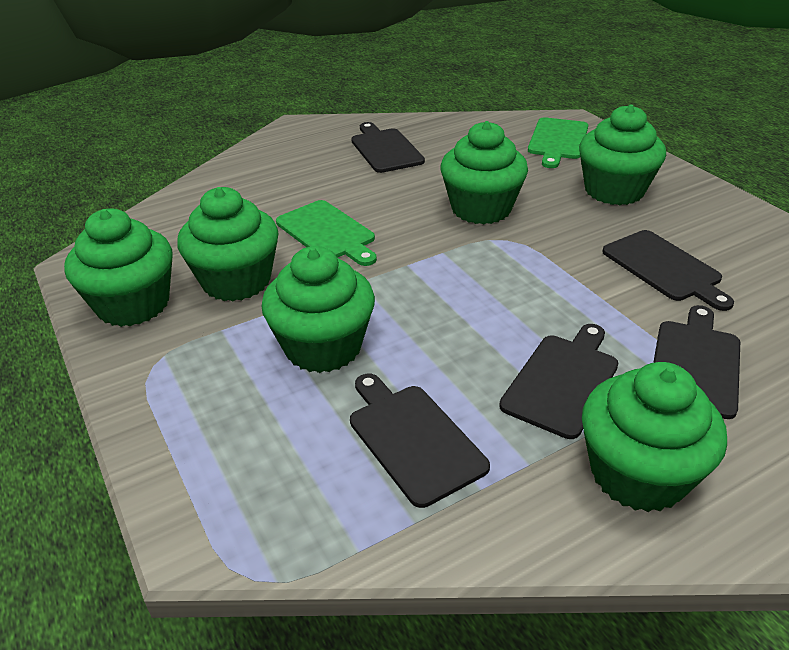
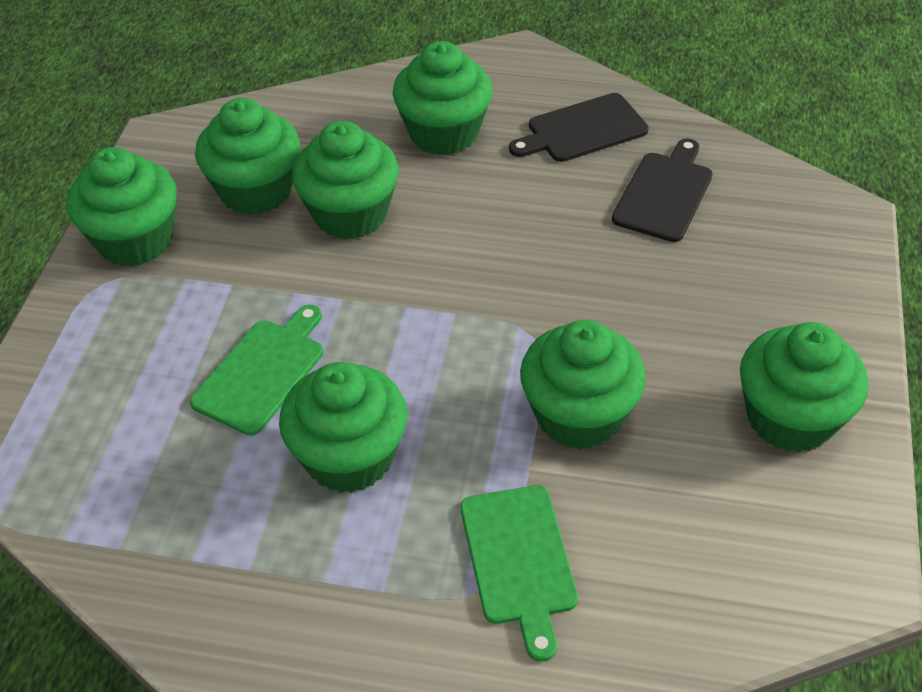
black cutting board: 5 -> 2
green cupcake: 6 -> 7

